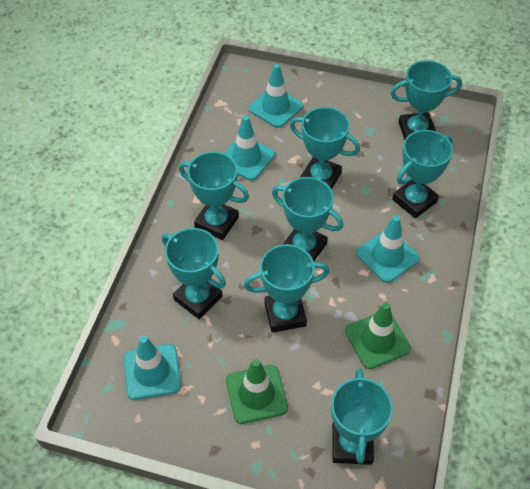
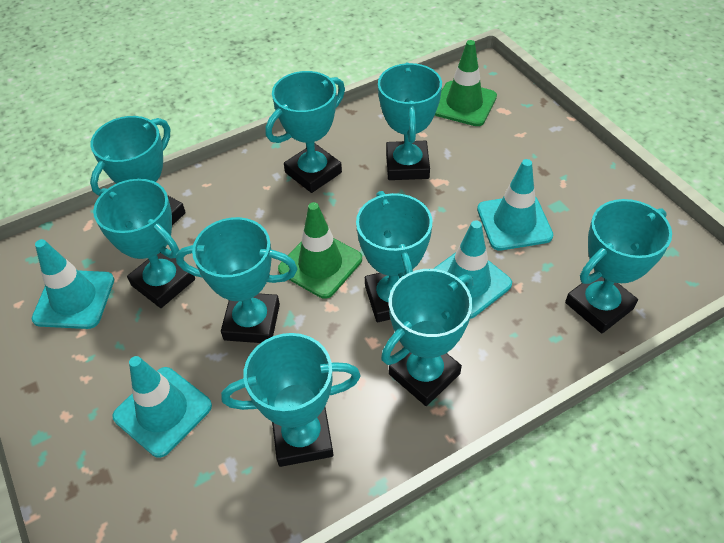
turquoise trophy: 8 -> 9

